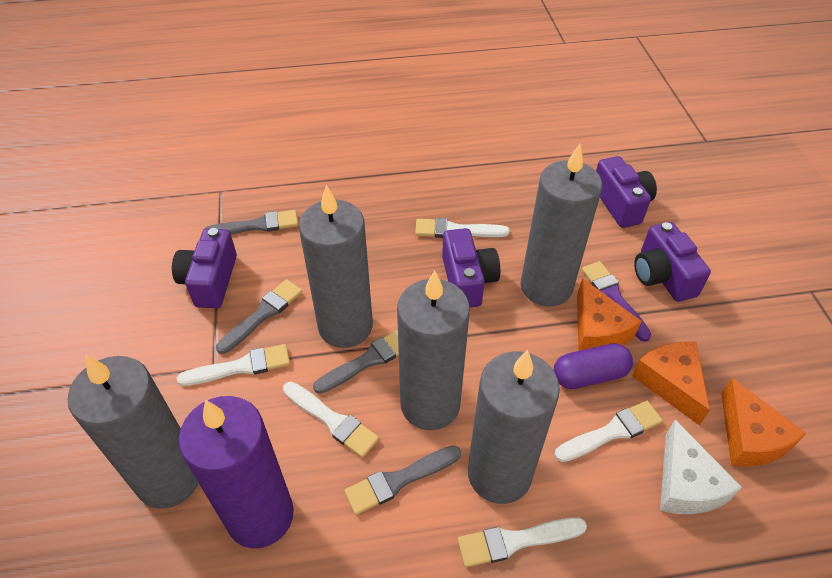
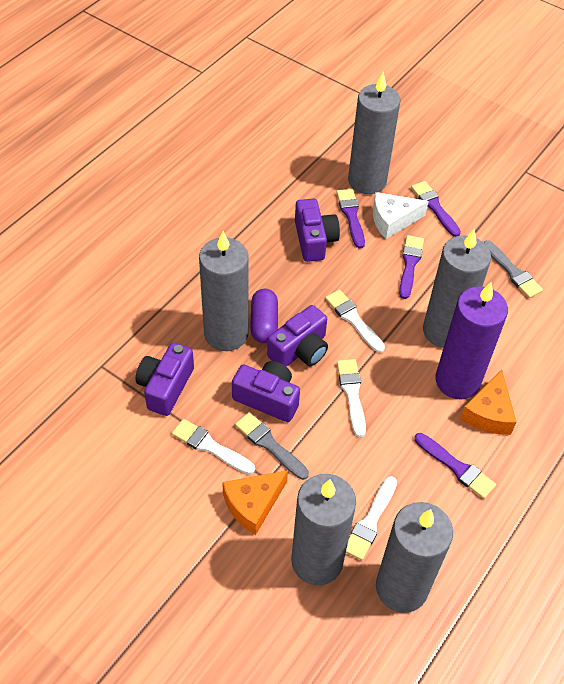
grey brush: 4 -> 2
orange cheese: 3 -> 2
purple brush: 1 -> 4
white brush: 5 -> 4

